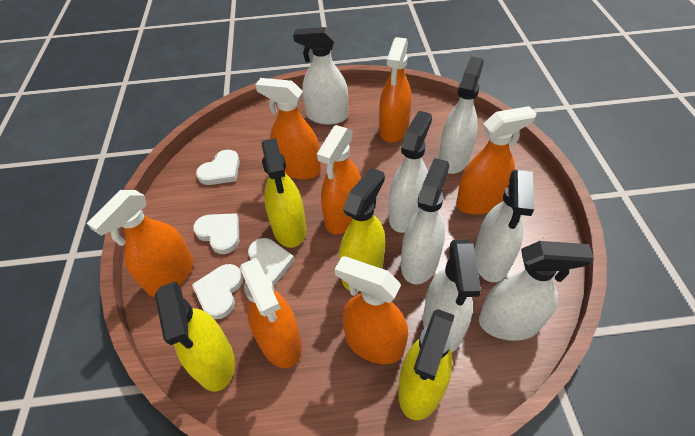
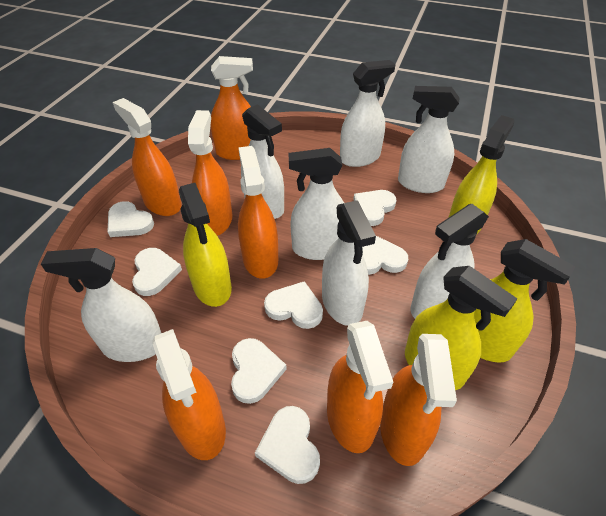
white heart: 4 -> 7

